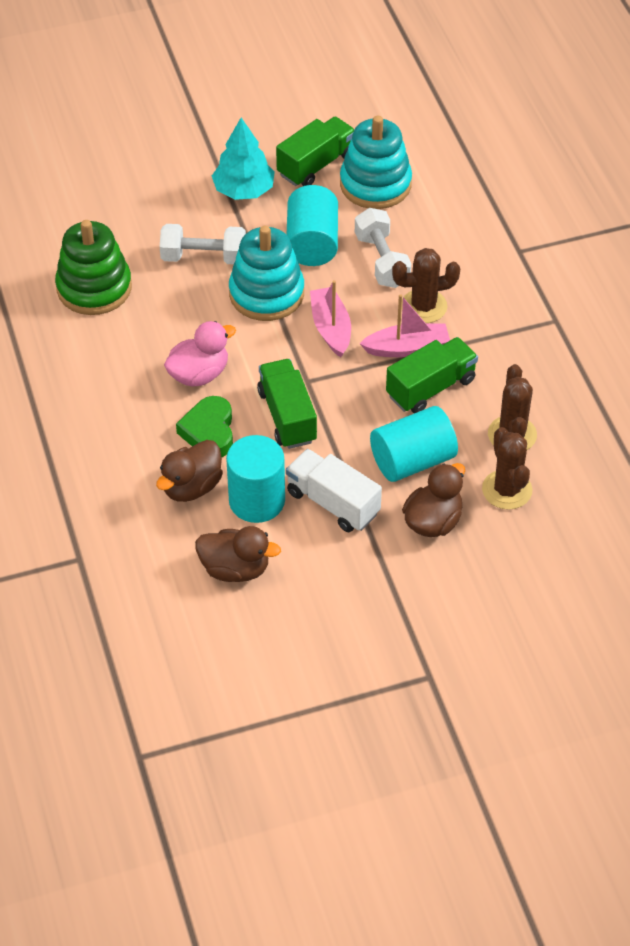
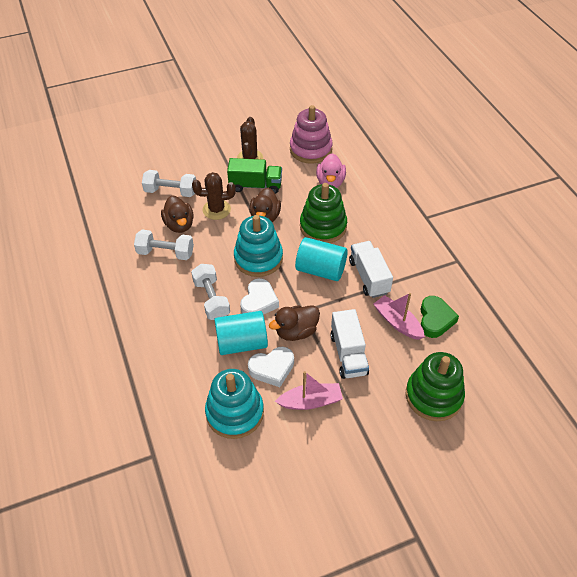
brown cactus: 3 -> 2
green stacking toy: 1 -> 2
green truck: 3 -> 1
pink stacking toy: 0 -> 1
turquoise cylinder: 3 -> 2
turquoise tree: 1 -> 0
white dumbbell: 2 -> 3
white heart: 0 -> 2
white truck: 1 -> 2

